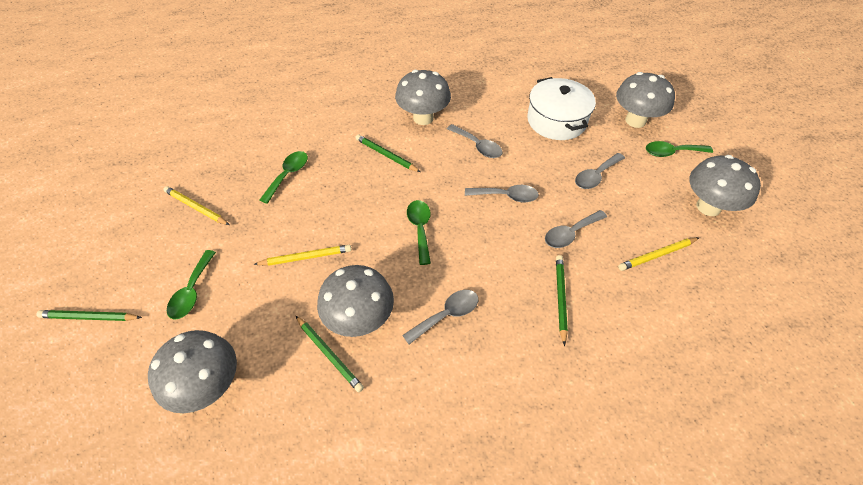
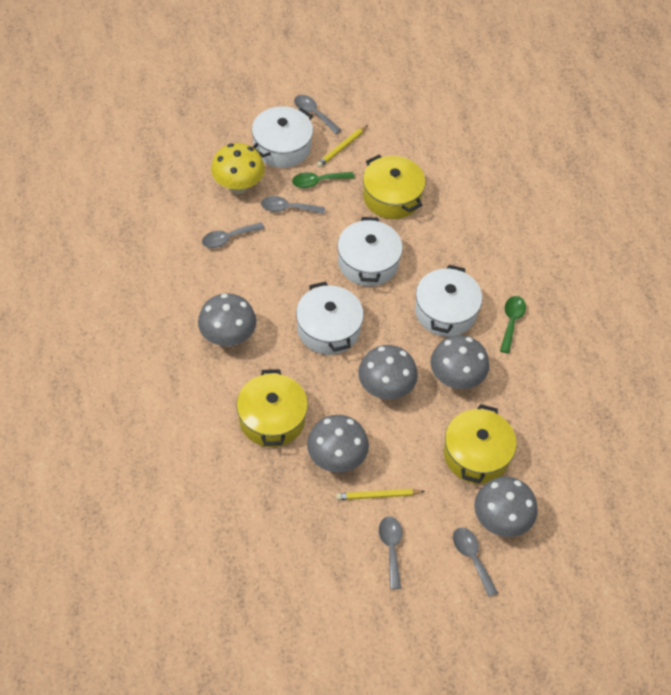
green pencil: 4 -> 0
green spoon: 4 -> 2
white pot: 1 -> 4
yellow mushroom: 0 -> 1
yellow pencil: 3 -> 2
yellow pot: 0 -> 3

